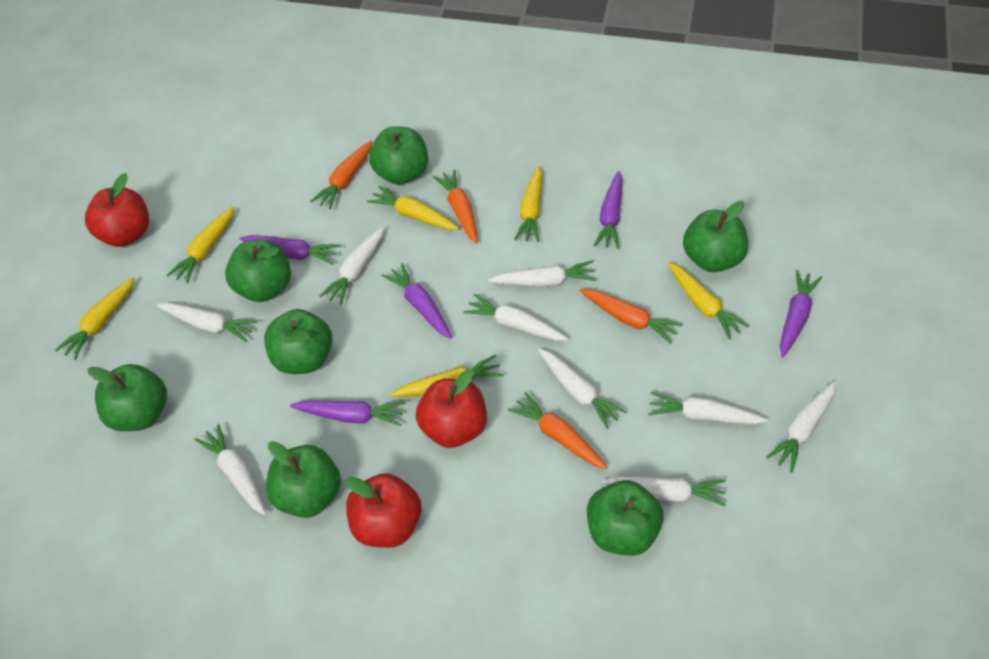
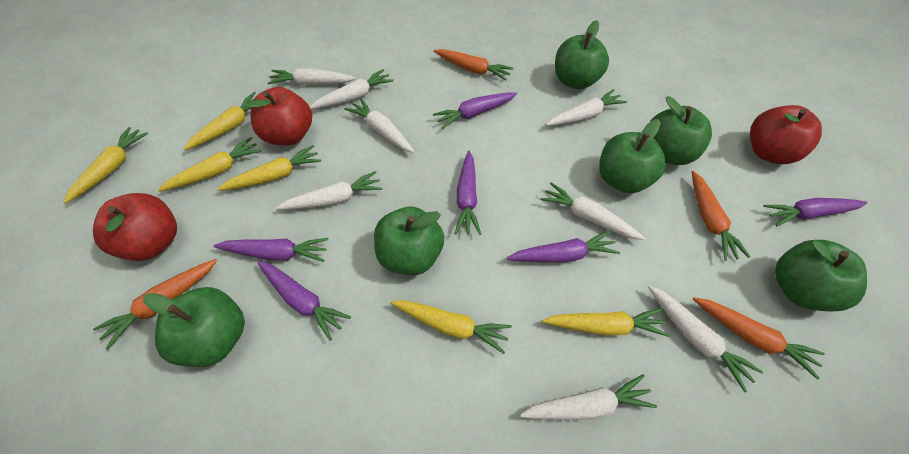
green apple: 7 -> 6
purple carrot: 5 -> 6
white carrot: 9 -> 8

